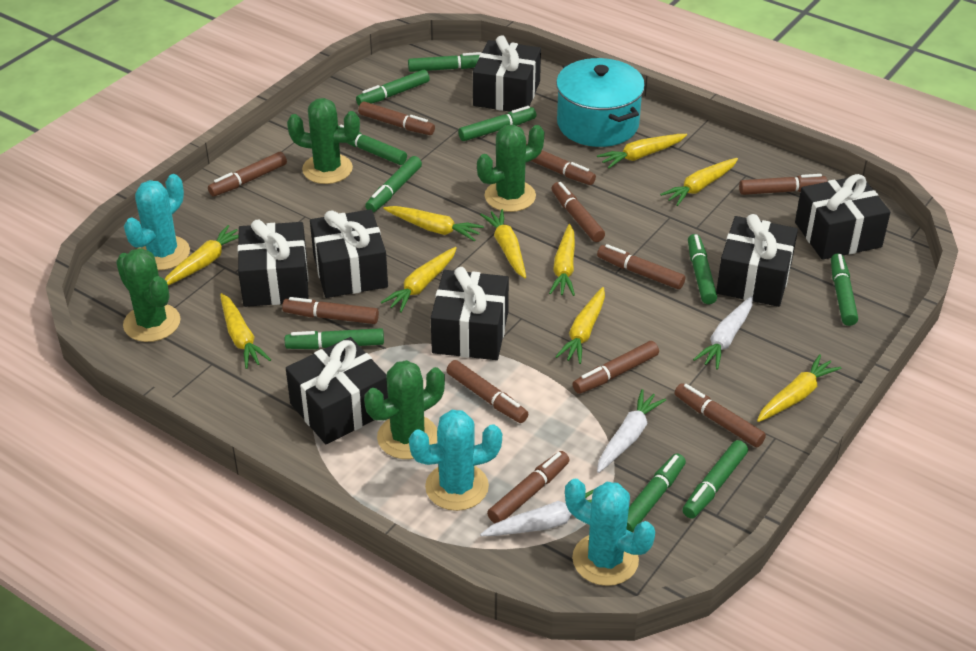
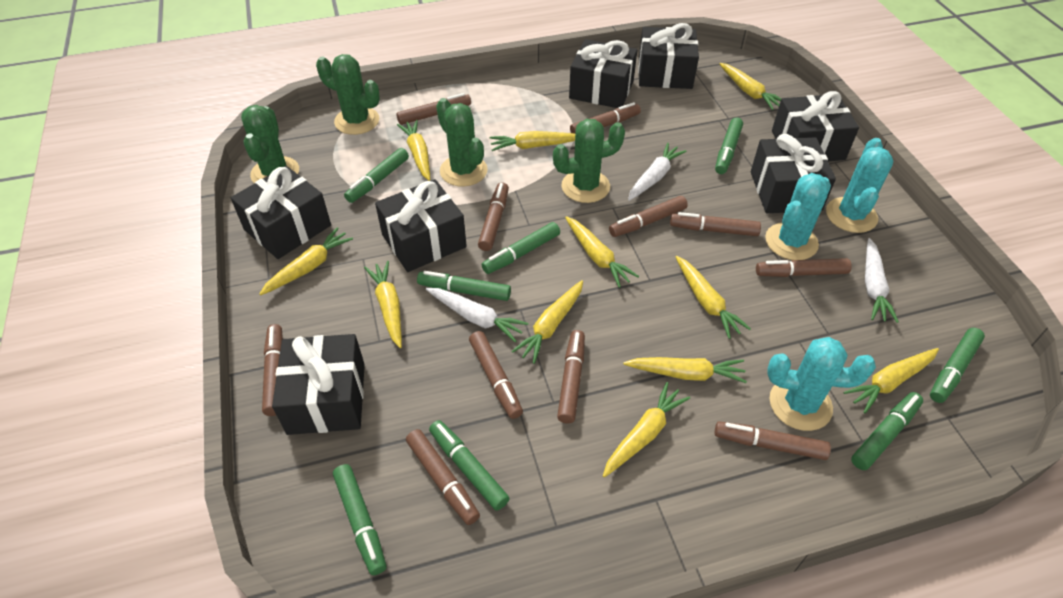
green marker: 10 -> 8
turquoise pot: 1 -> 0
yellow carrot: 10 -> 11

